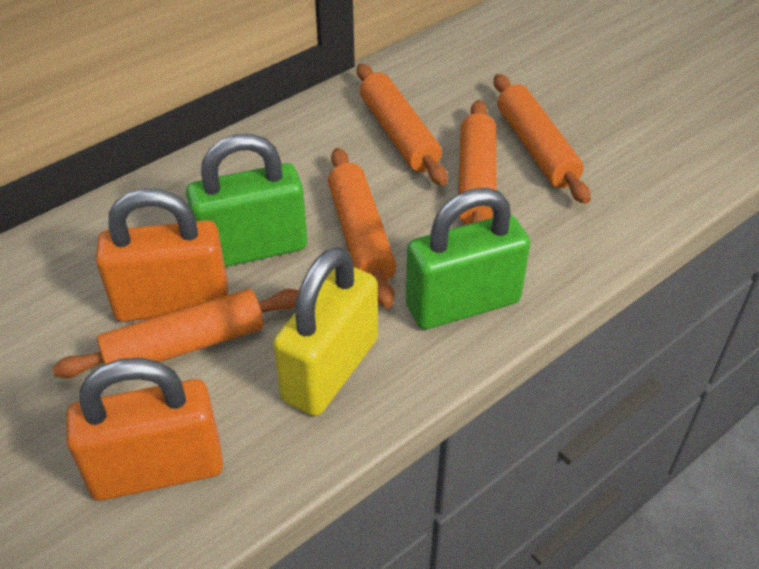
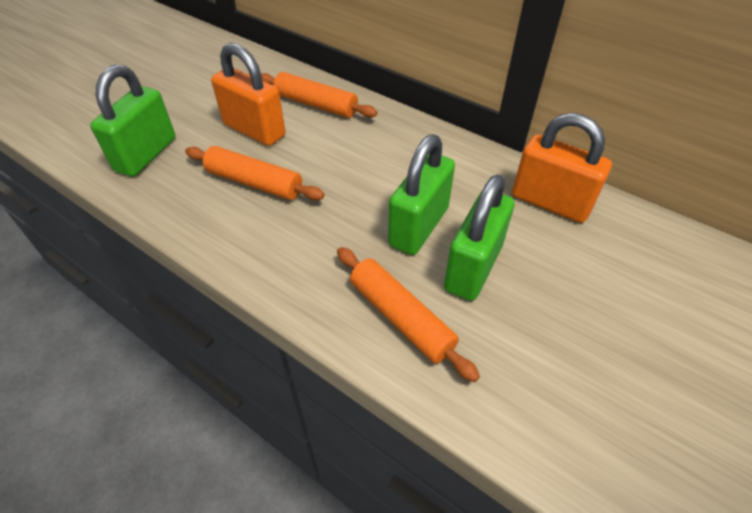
green padlock: 2 -> 3
orange rolling pin: 5 -> 3
yellow padlock: 1 -> 0

